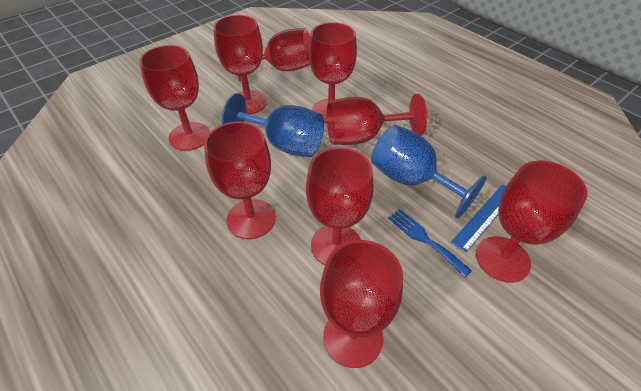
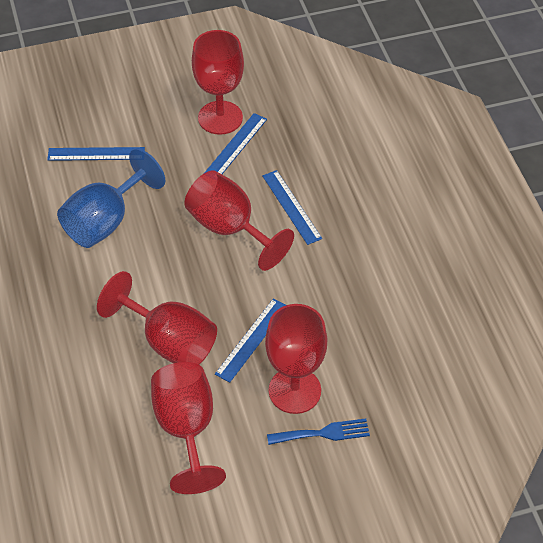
blue goblet: 2 -> 1
blue ruler: 1 -> 4
red goblet: 9 -> 5

